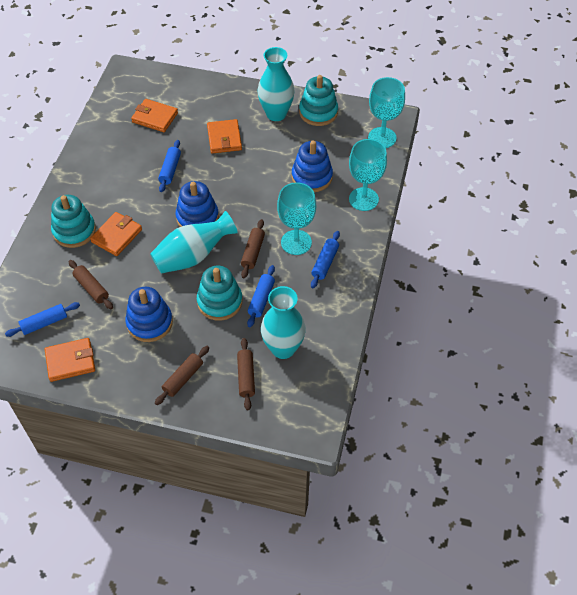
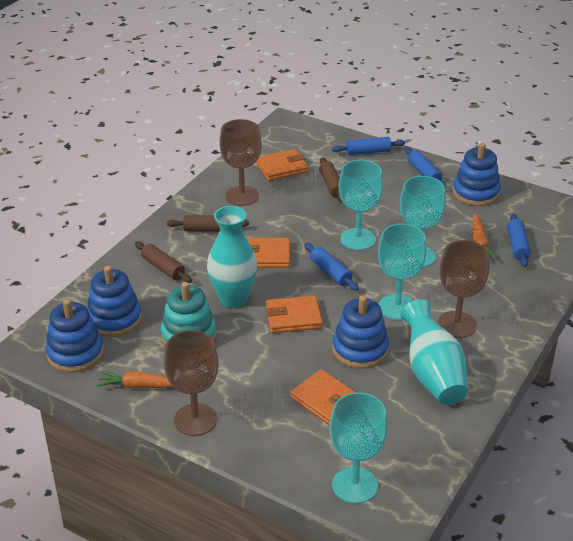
blue stacking toy: 3 -> 4
brown goblet: 0 -> 3
brown rolling pin: 4 -> 3
orange carrot: 0 -> 2
turquoise goblet: 3 -> 4
turquoise stacking toy: 3 -> 1
turquoise vase: 3 -> 2

